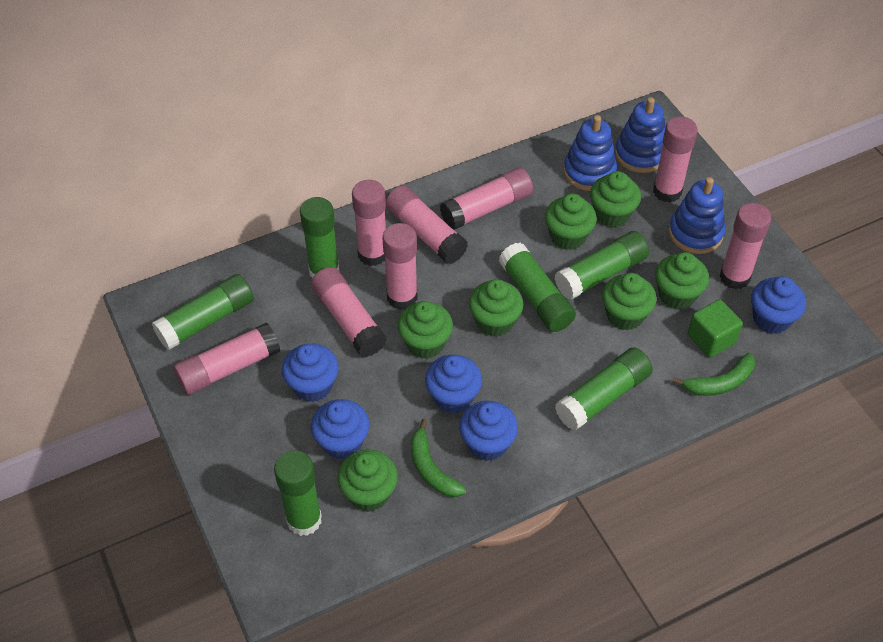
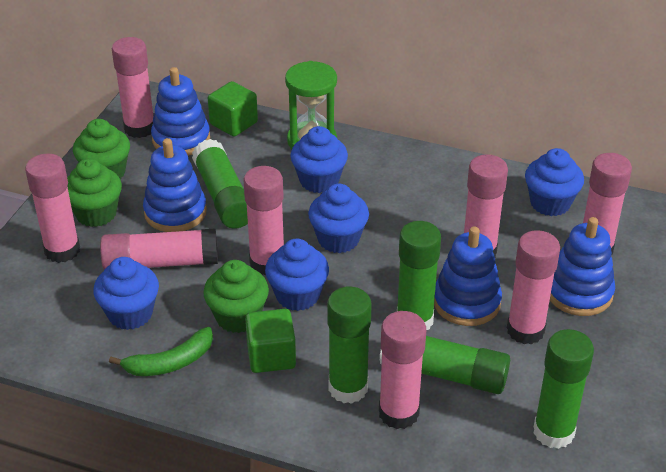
blue stacking toy: 3 -> 4
green banana: 2 -> 1
green cube: 1 -> 2
green cupcake: 7 -> 3
green glue stick: 6 -> 5
green hourglass: 0 -> 1

